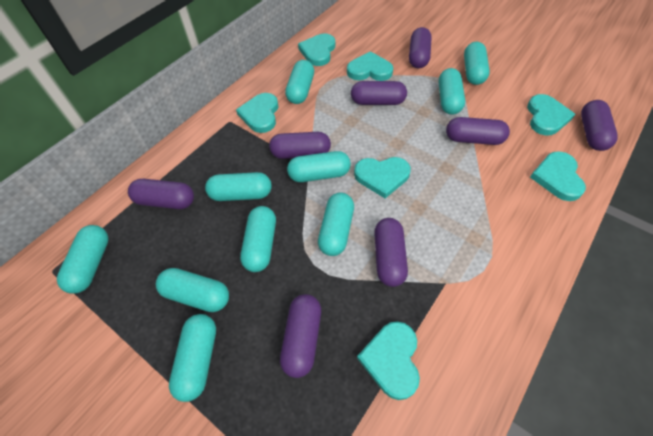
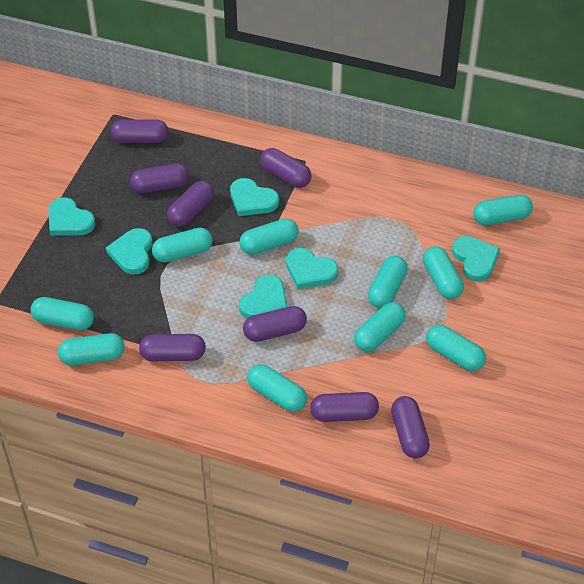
turquoise heart: 7 -> 6

